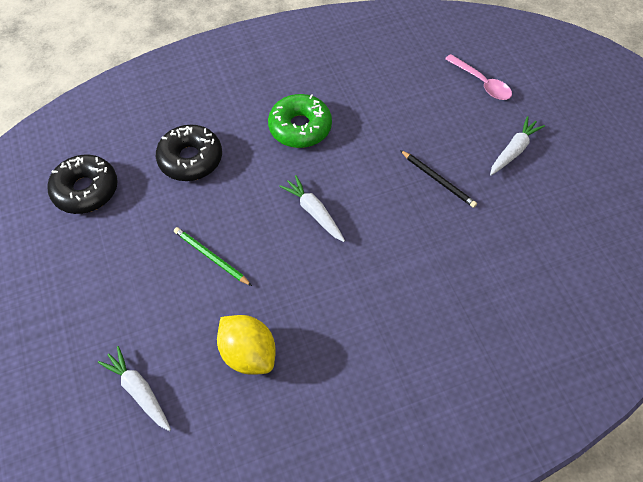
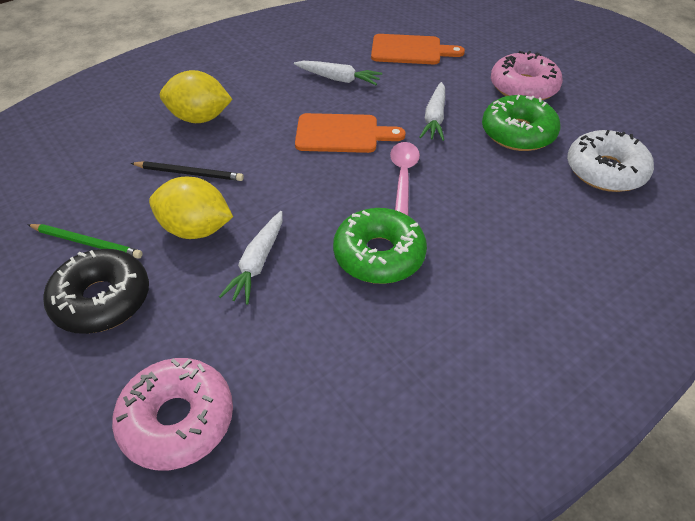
black donut: 2 -> 1
green donut: 1 -> 2
orange cutting board: 0 -> 2
pink donut: 0 -> 2
white donut: 0 -> 1
yellow lemon: 1 -> 2

